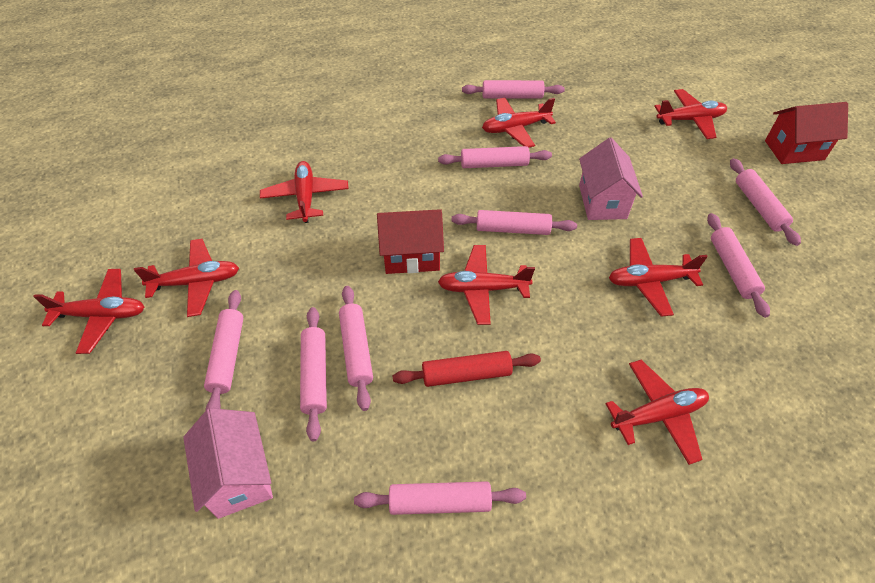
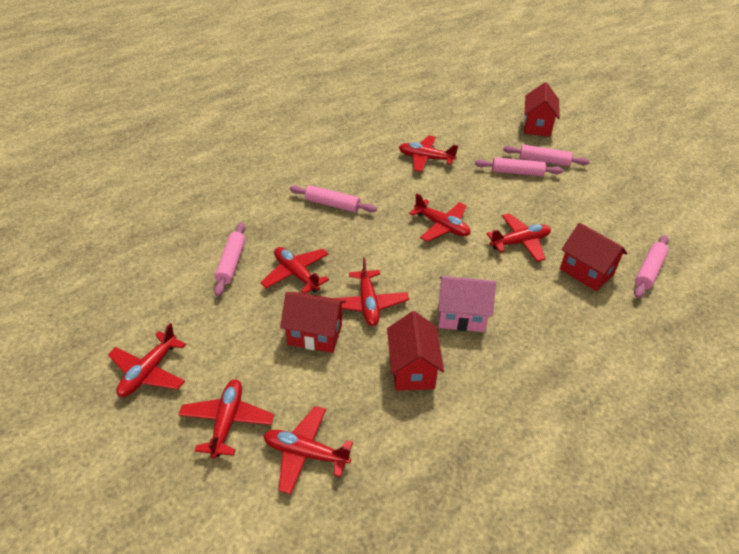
pink house: 2 -> 1
pink rolling pin: 9 -> 5
red house: 2 -> 4
red rolling pin: 1 -> 0

